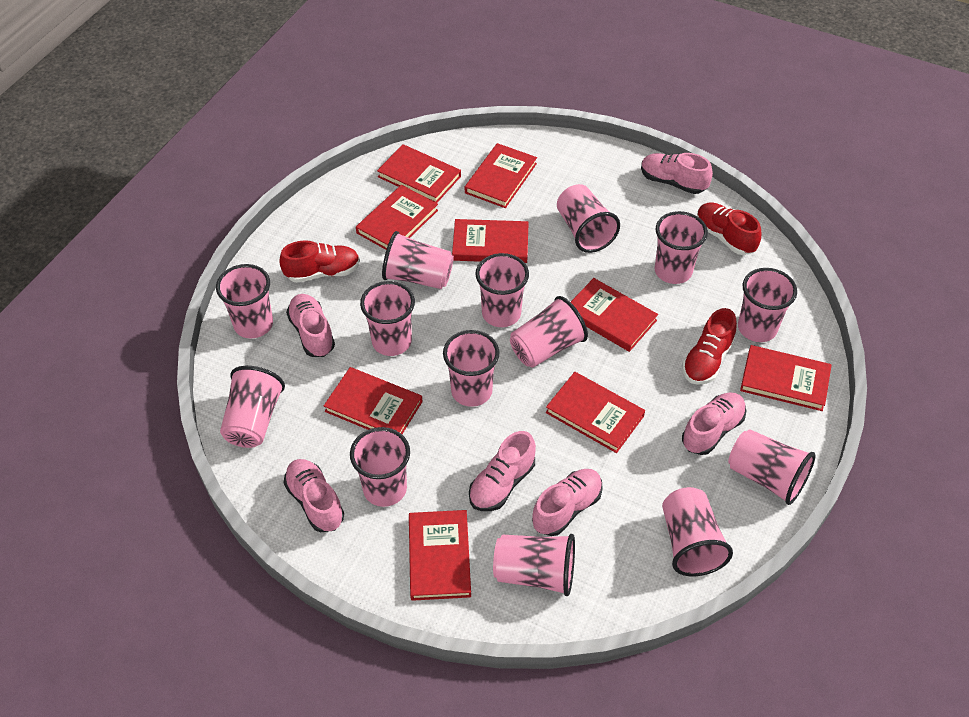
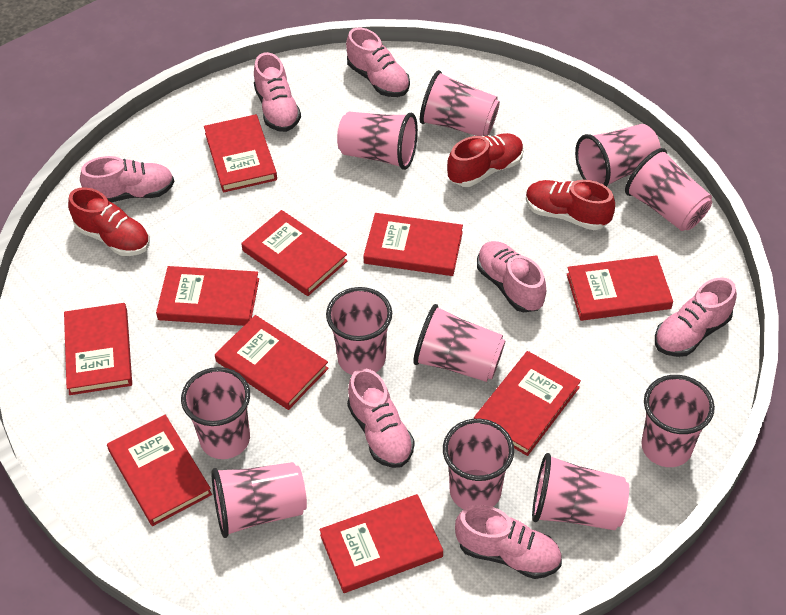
pink cup: 14 -> 11
pink shoe: 6 -> 7
red book: 9 -> 10

